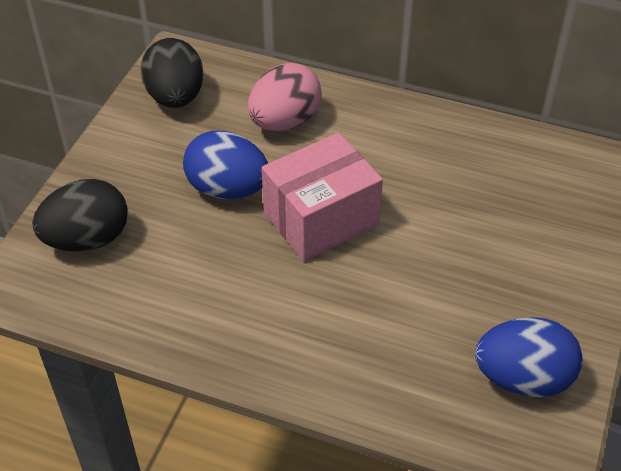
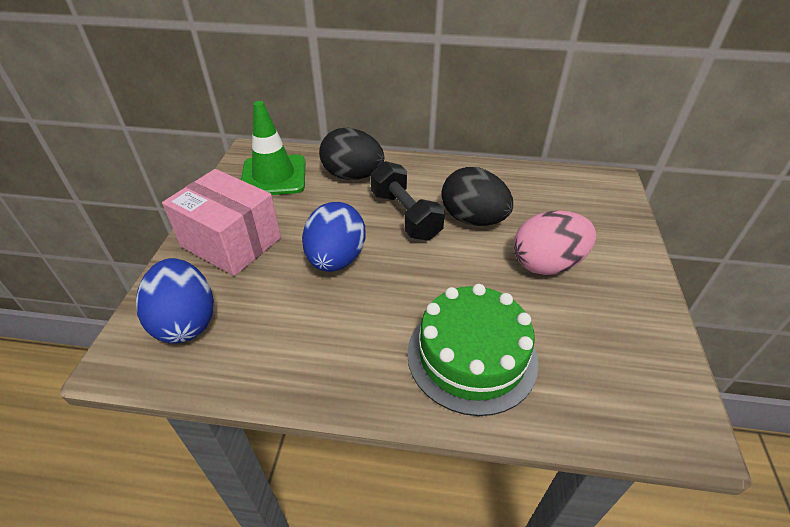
black dumbbell: 0 -> 1
green cake: 0 -> 1
green traffic cone: 0 -> 1

